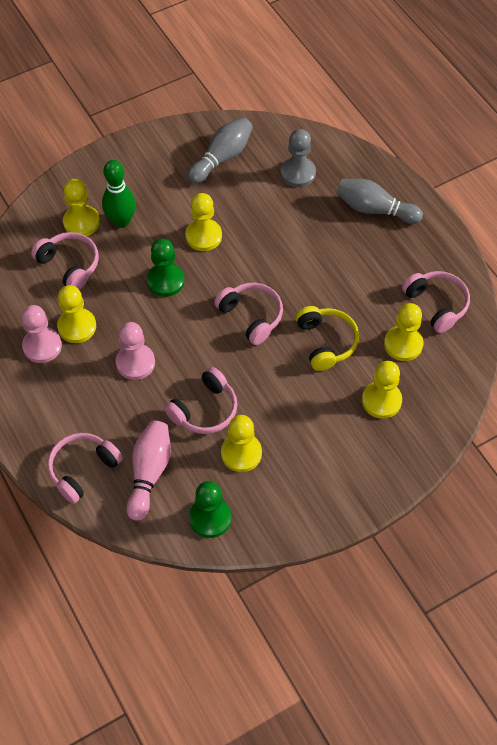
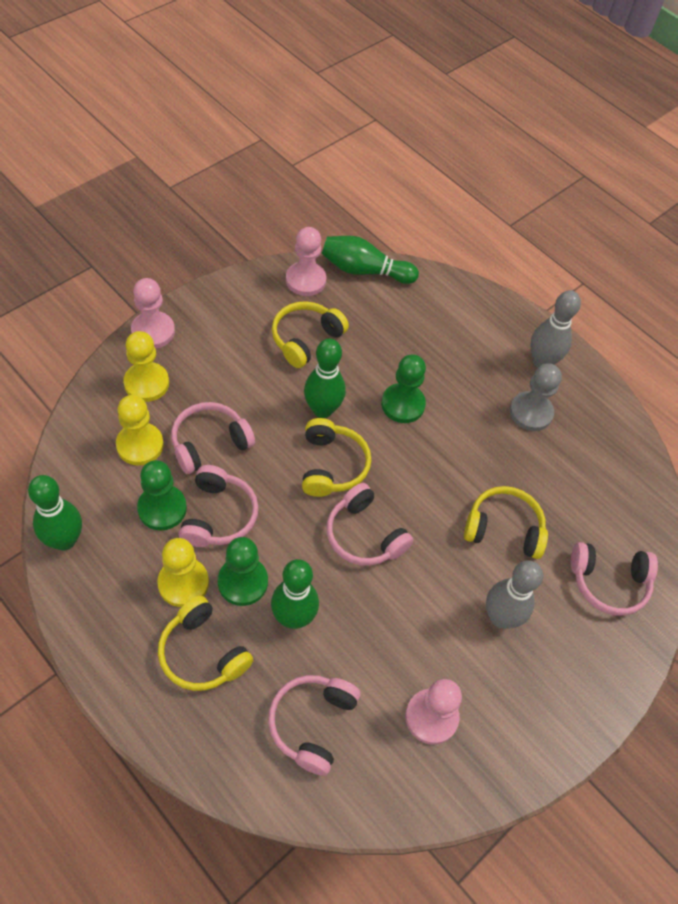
green bowling pin: 1 -> 4
green pawn: 2 -> 3
pink bowling pin: 1 -> 0
pink pawn: 2 -> 3
yellow headphones: 1 -> 4
yellow pawn: 6 -> 3

